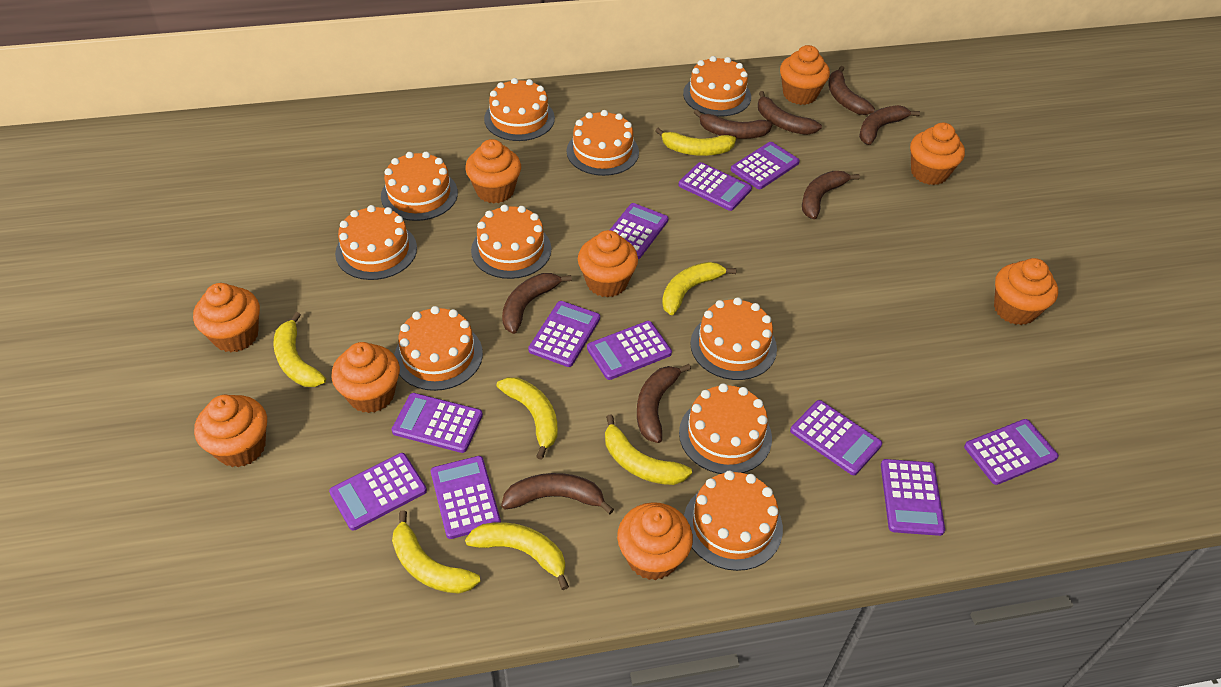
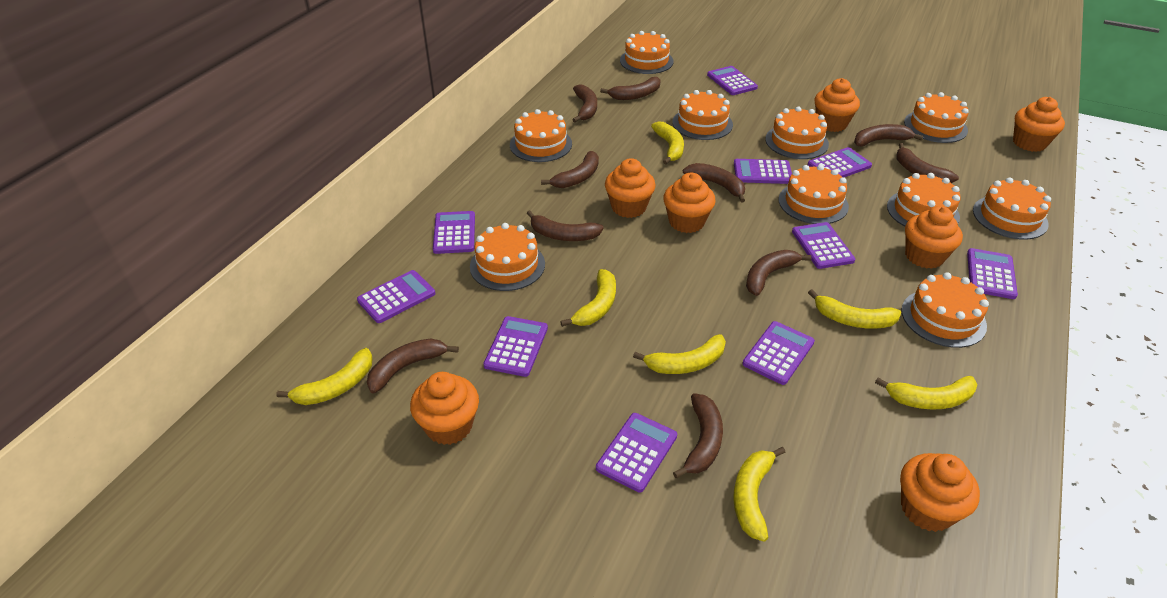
brown banana: 8 -> 10
orange cupcake: 9 -> 7
purple calculator: 11 -> 10

